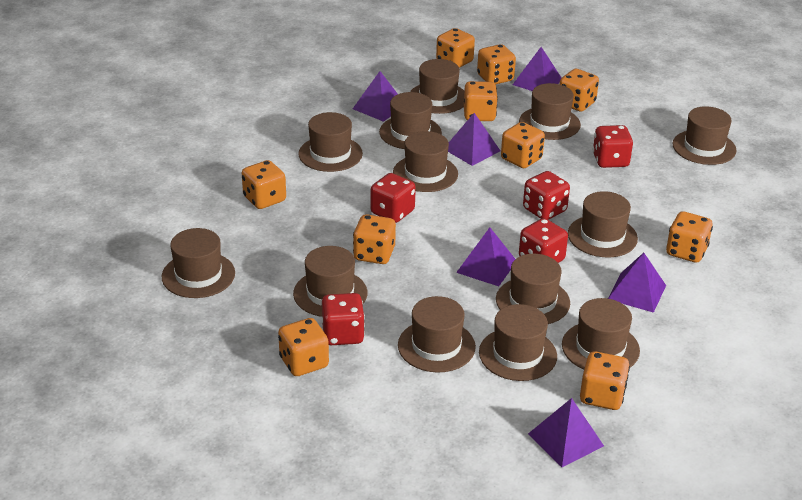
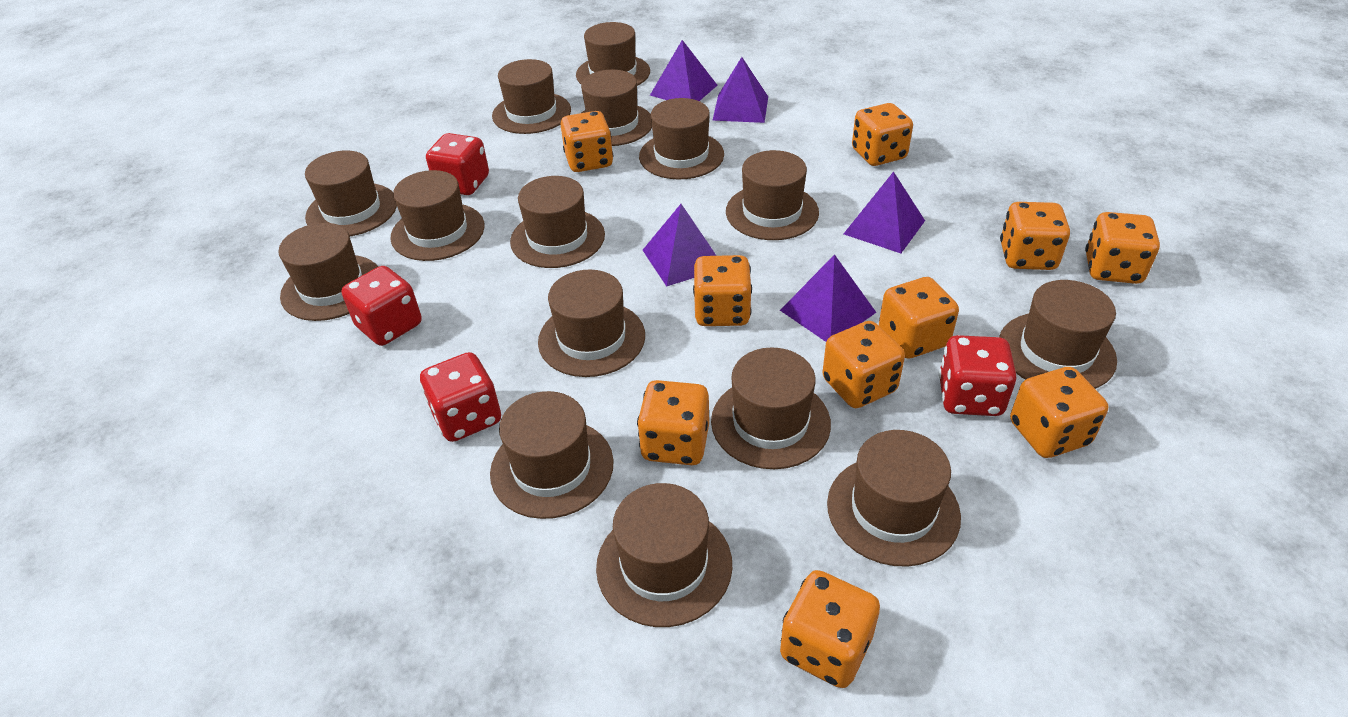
brown hat: 13 -> 15
purple pyramid: 6 -> 5
red dice: 5 -> 4

